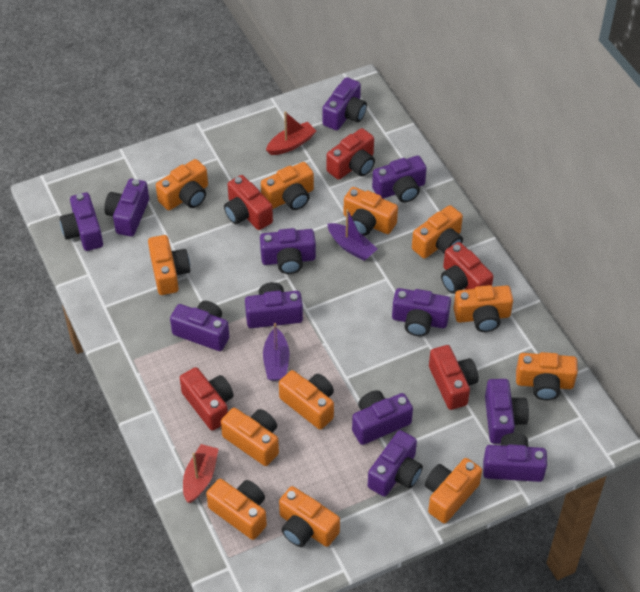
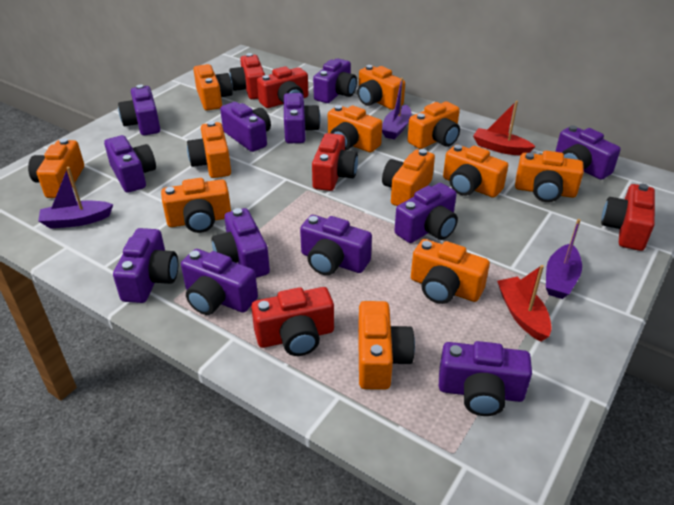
purple boat: 2 -> 3

